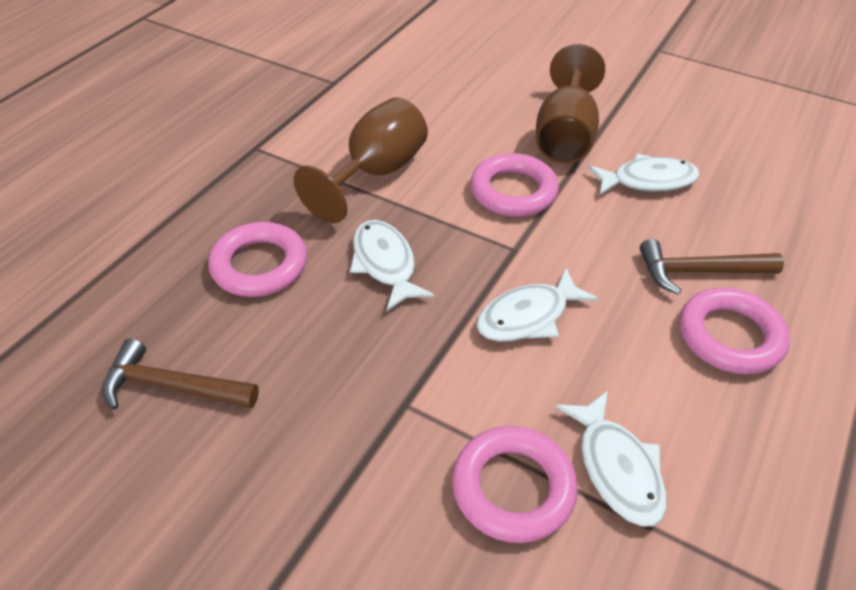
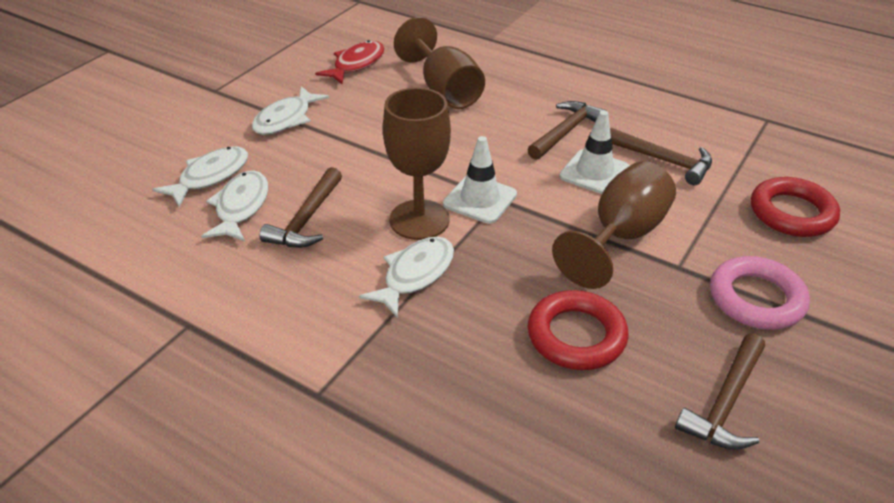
brown goblet: 2 -> 3
brown hammer: 2 -> 4
pink ring: 4 -> 1
red fish: 0 -> 1
red ring: 0 -> 2
white traffic cone: 0 -> 2

